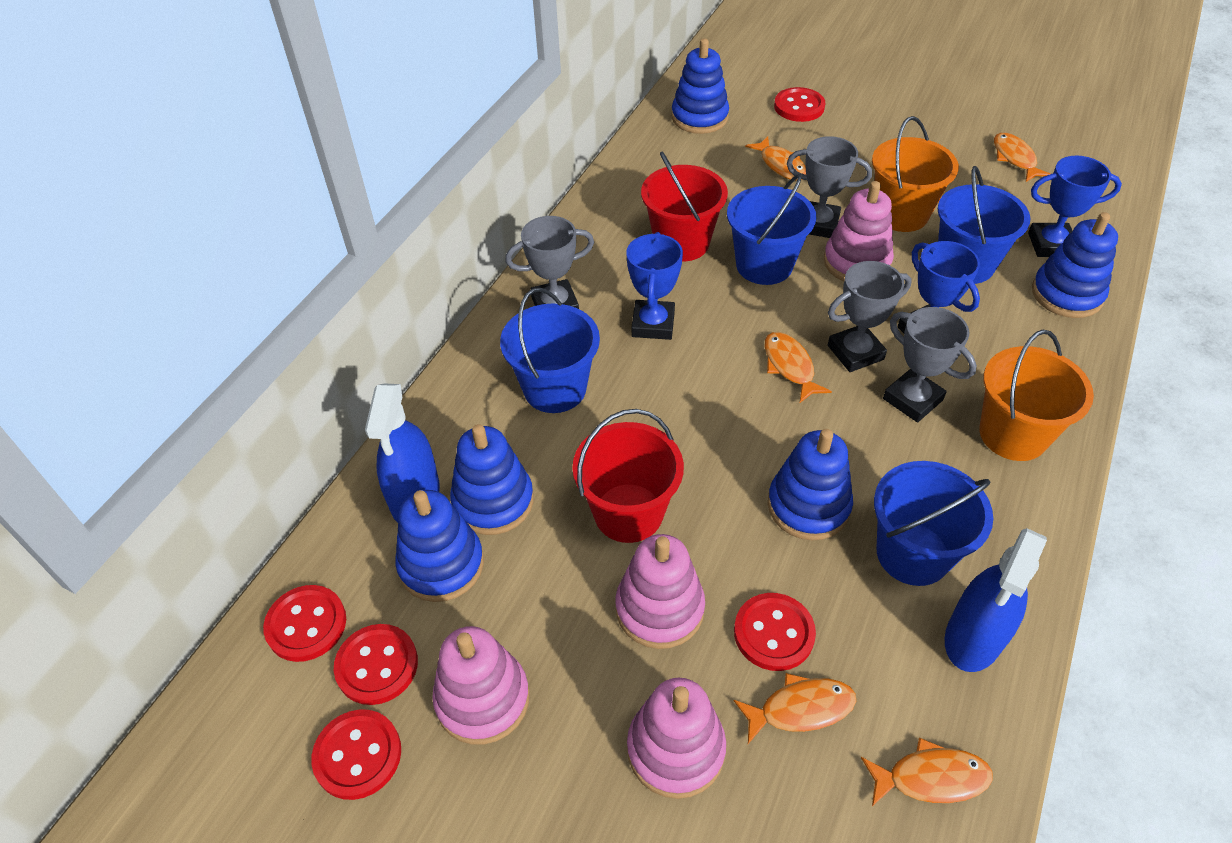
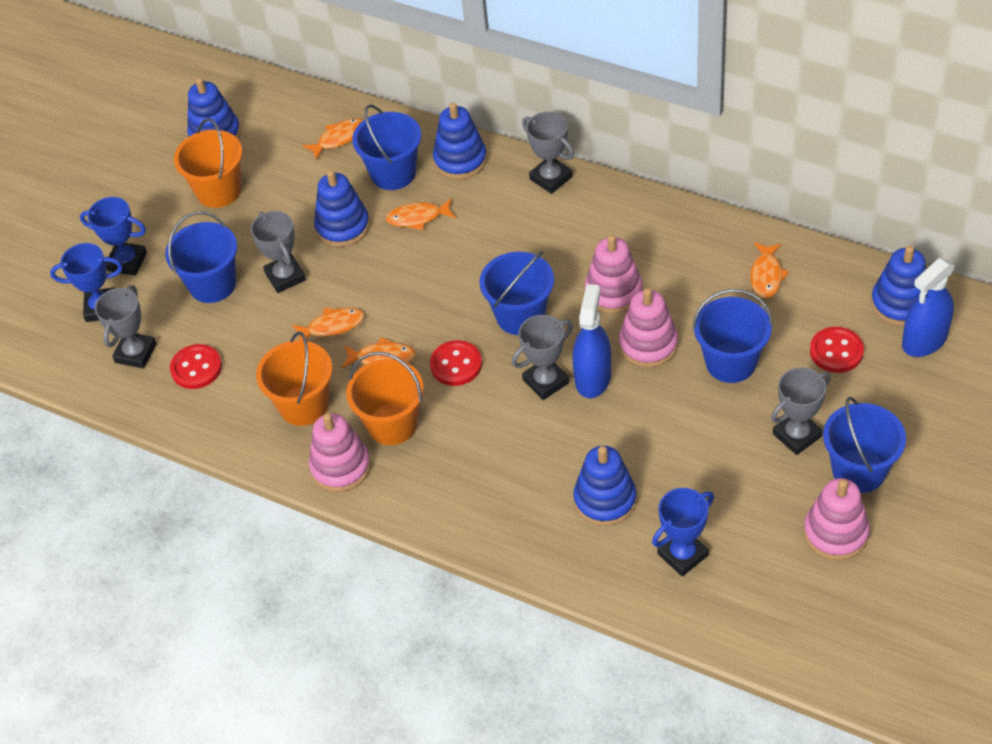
blue bucket: 4 -> 5
grey trophy: 4 -> 5
orange bucket: 2 -> 3
red bucket: 2 -> 0
red button: 5 -> 3

